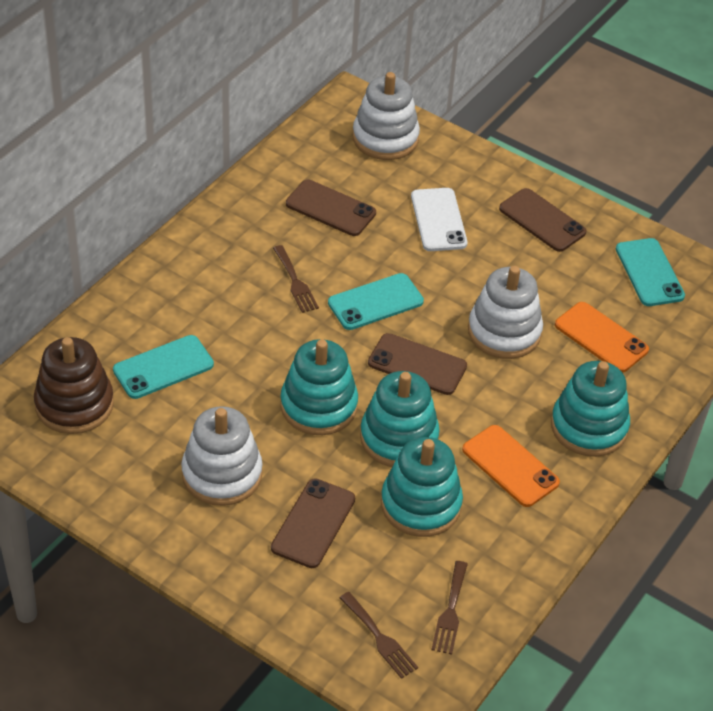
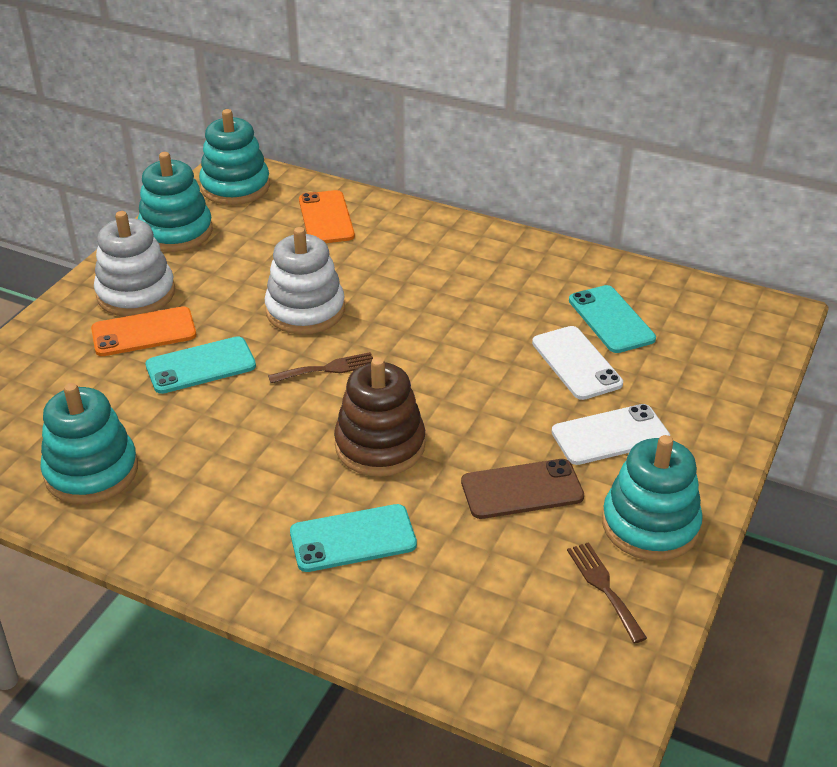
brown fork: 3 -> 2
brown phone: 4 -> 1
white phone: 1 -> 2
white stacking toy: 3 -> 2

